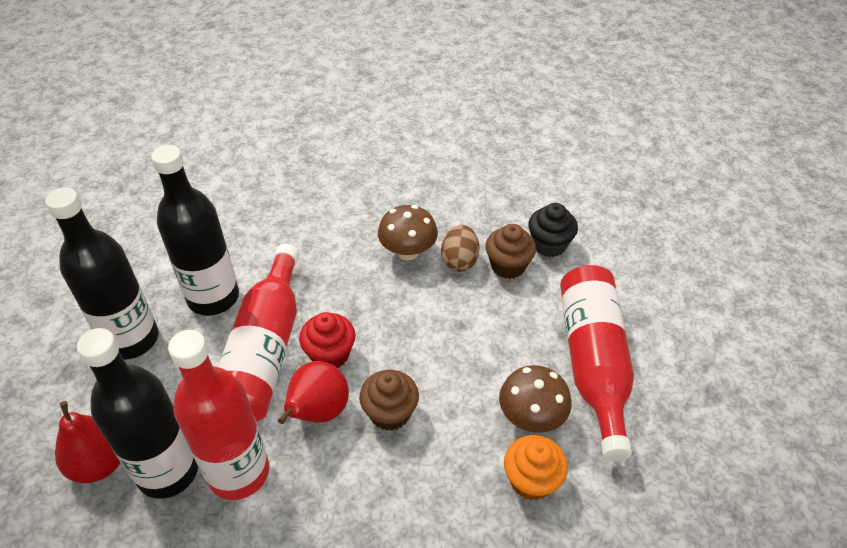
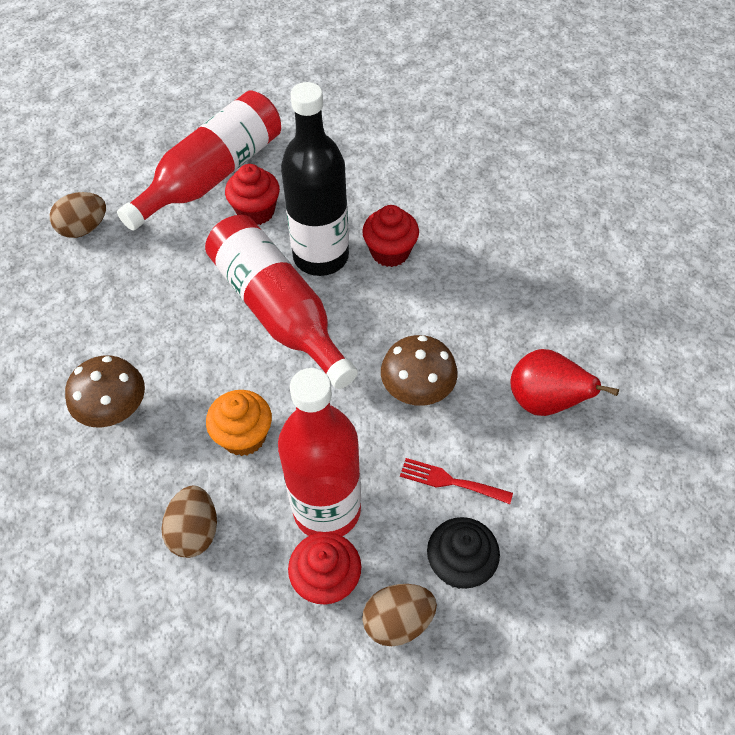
black bottle: 3 -> 1
brown cupcake: 2 -> 0
brown egg: 1 -> 3
red cupcake: 1 -> 3
red fork: 0 -> 1
red pear: 2 -> 1

